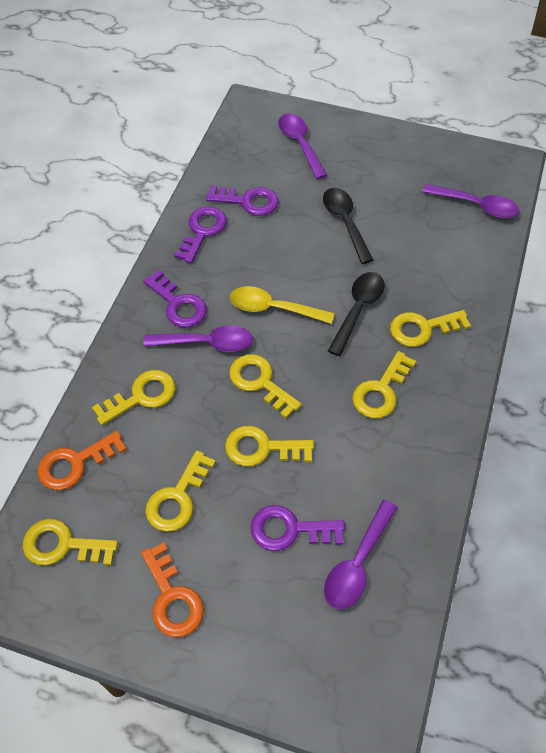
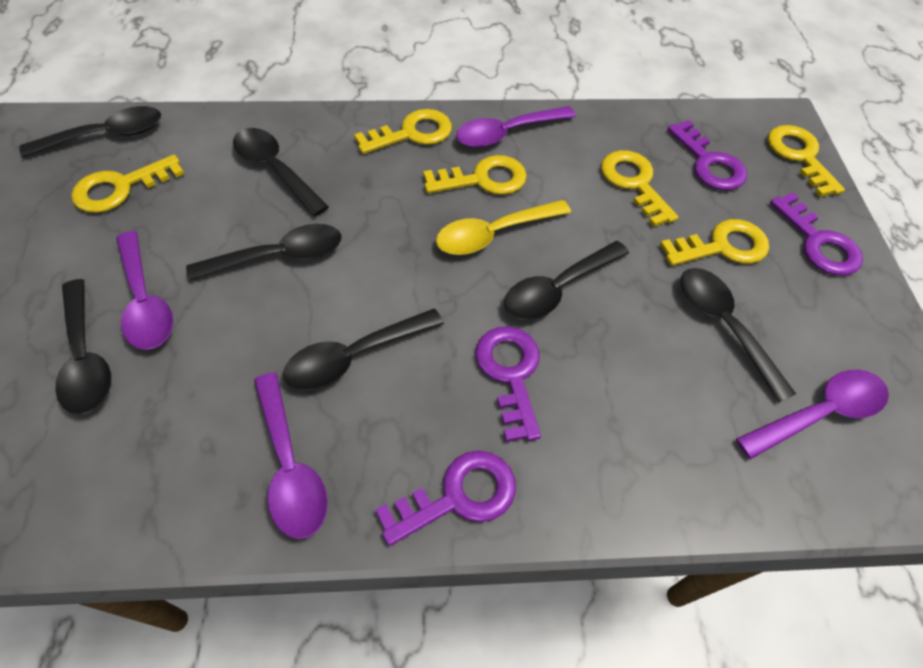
black spoon: 2 -> 7
orange key: 2 -> 0
yellow key: 7 -> 6

